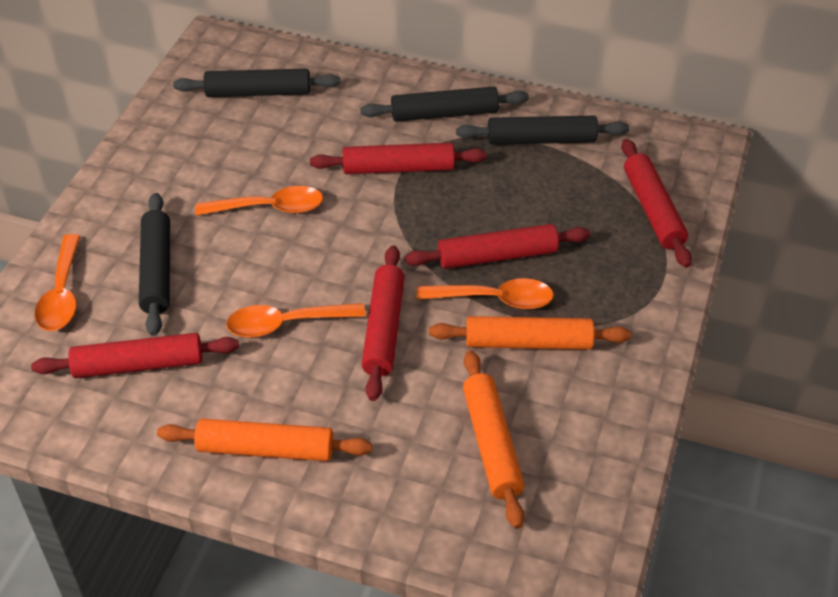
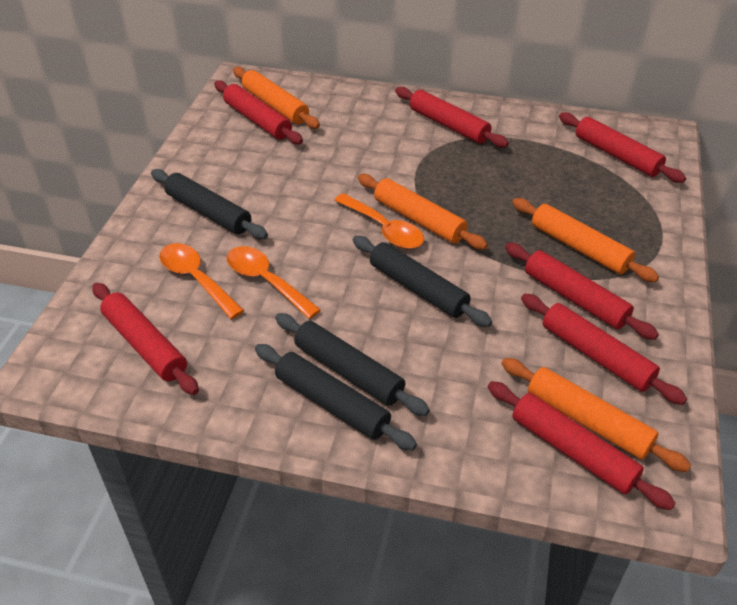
orange rolling pin: 3 -> 4
orange spoon: 4 -> 3
red rolling pin: 5 -> 7

